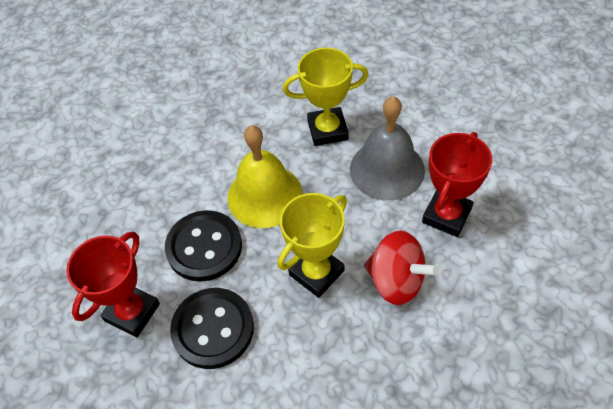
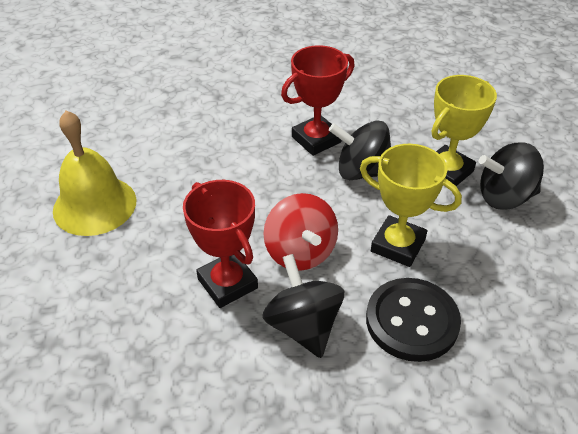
black button: 2 -> 1
black spinning top: 0 -> 3
grey bell: 1 -> 0

